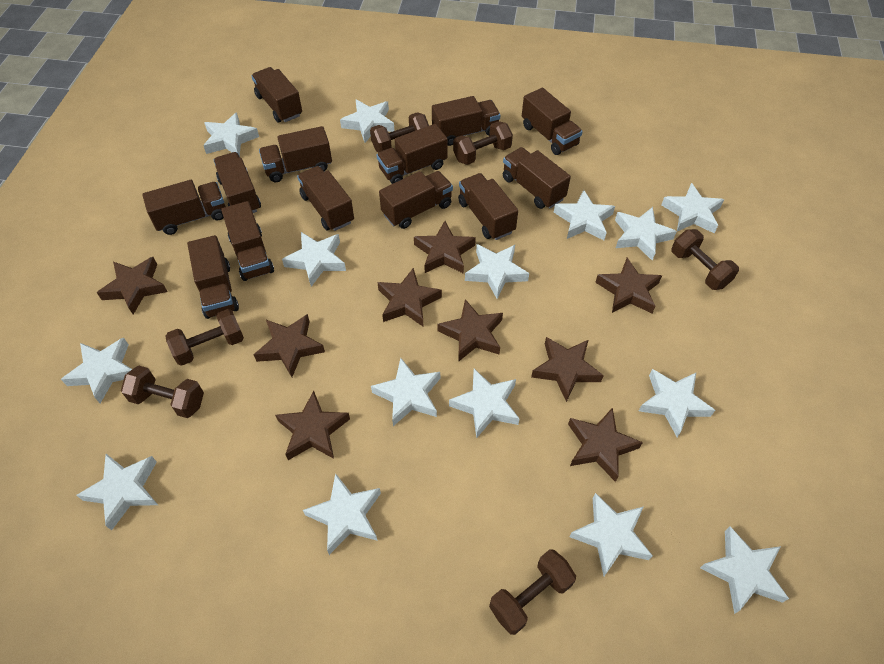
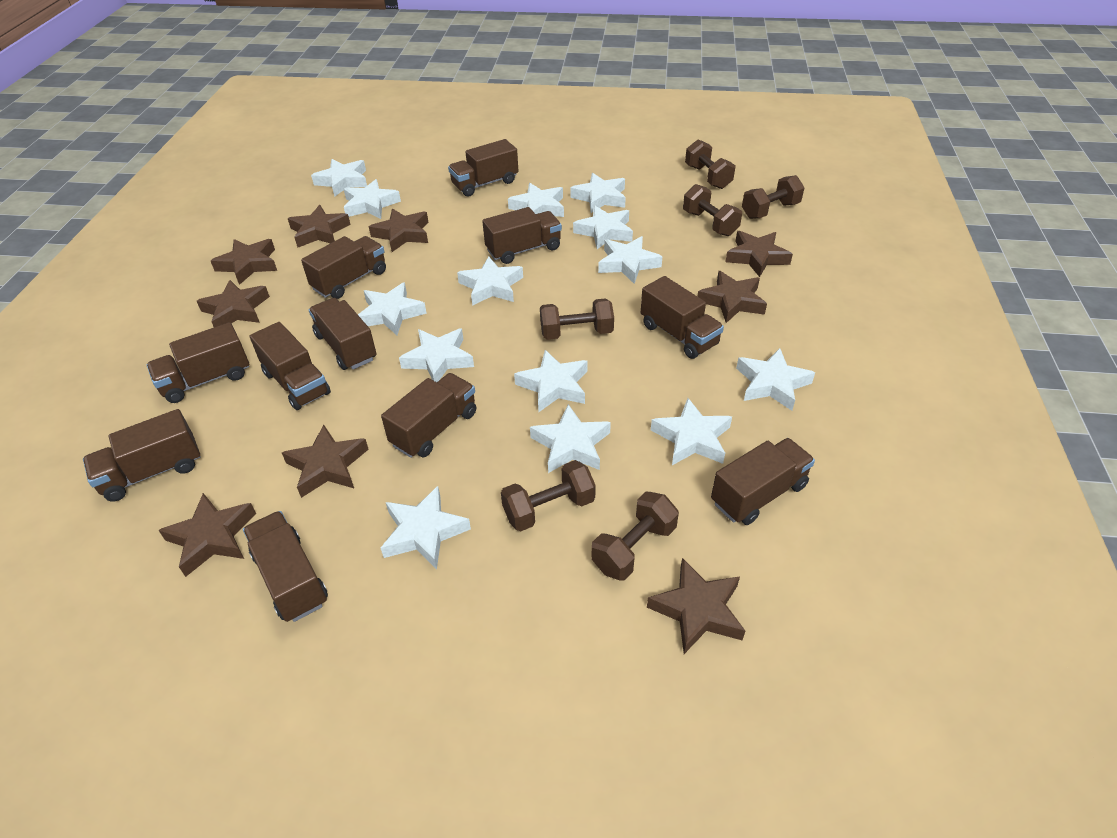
brown truck: 13 -> 11
white star: 15 -> 14

